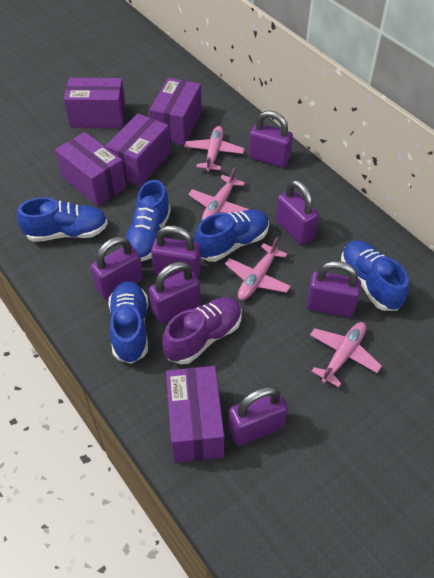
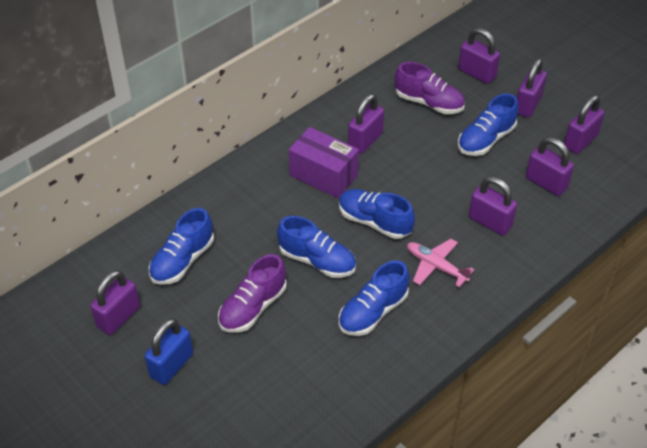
blue padlock: 0 -> 1
pink plane: 4 -> 1
purple box: 5 -> 1
purple shoe: 1 -> 2

